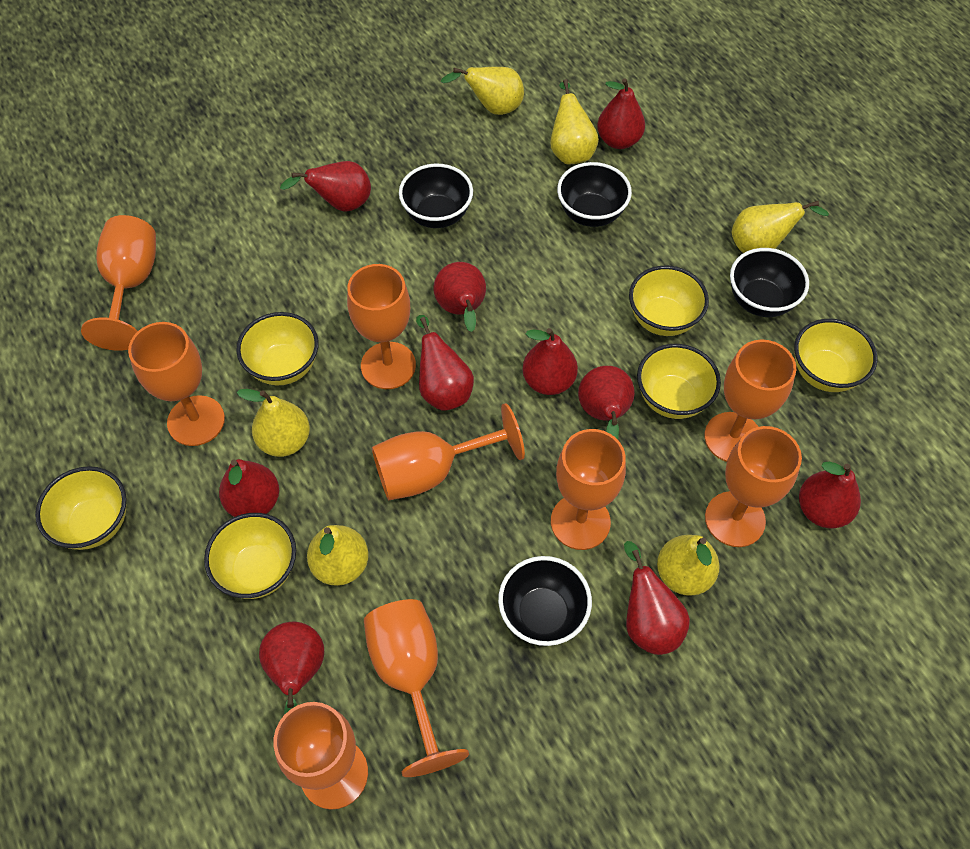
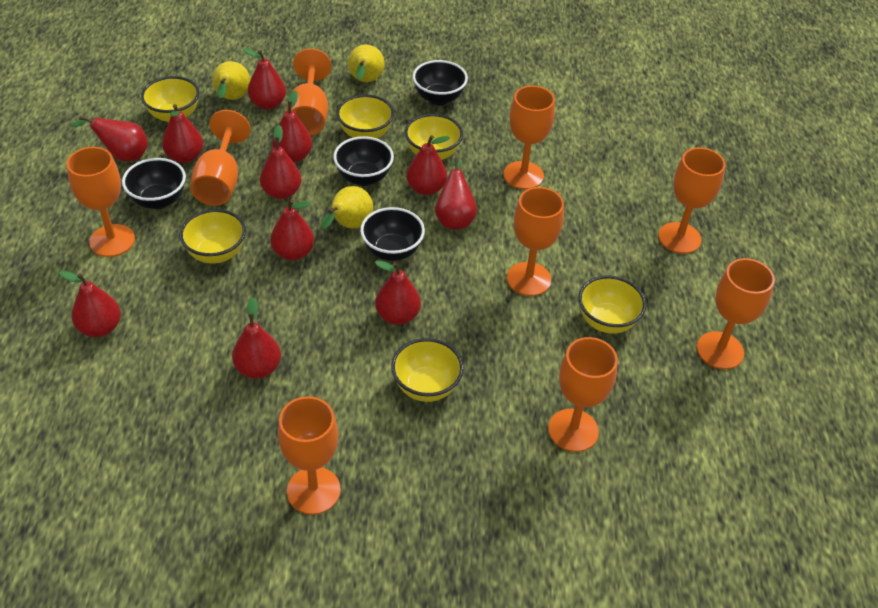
red pear: 10 -> 11
yellow pear: 6 -> 3

